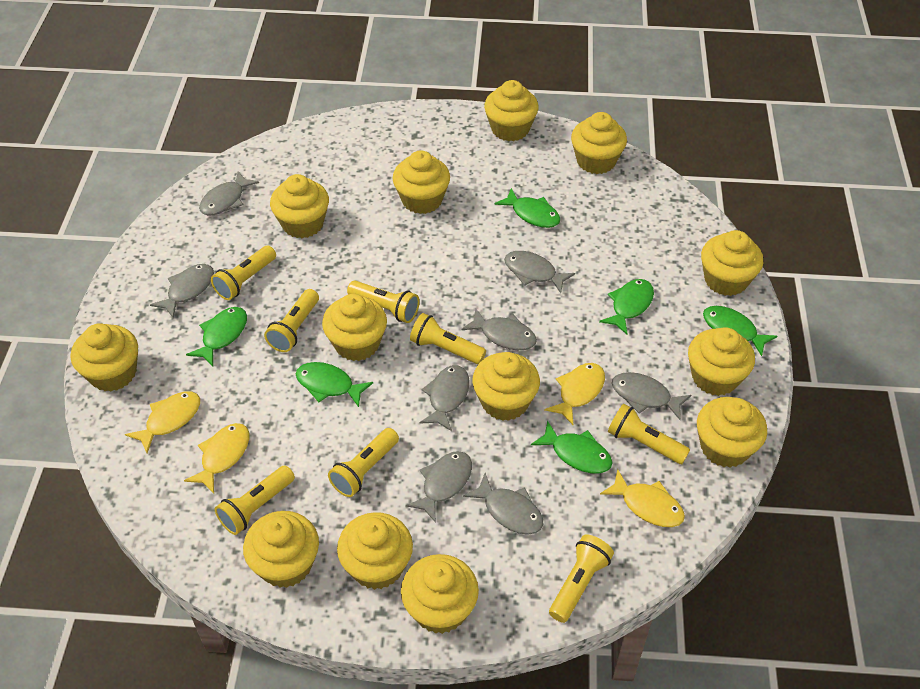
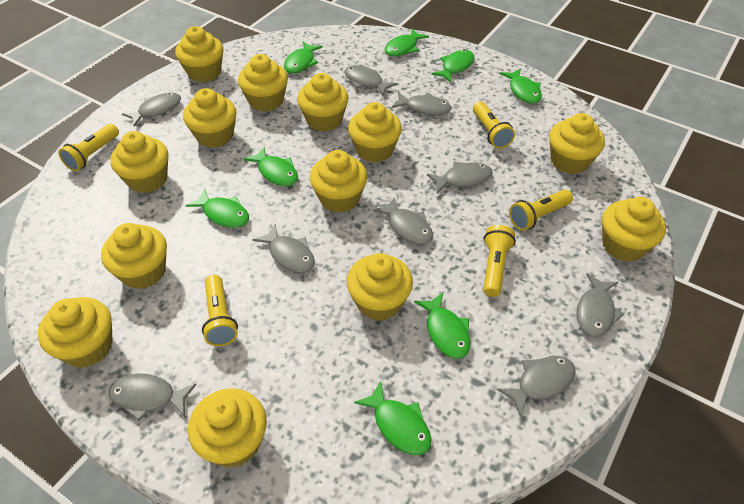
green fish: 6 -> 8
grey fish: 8 -> 9
yellow fish: 4 -> 0
yellow flashlight: 8 -> 5

